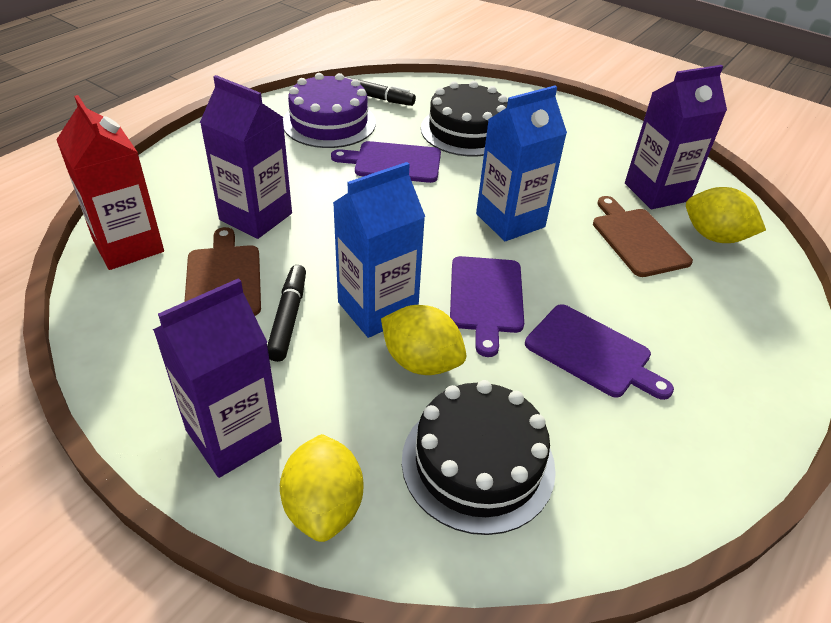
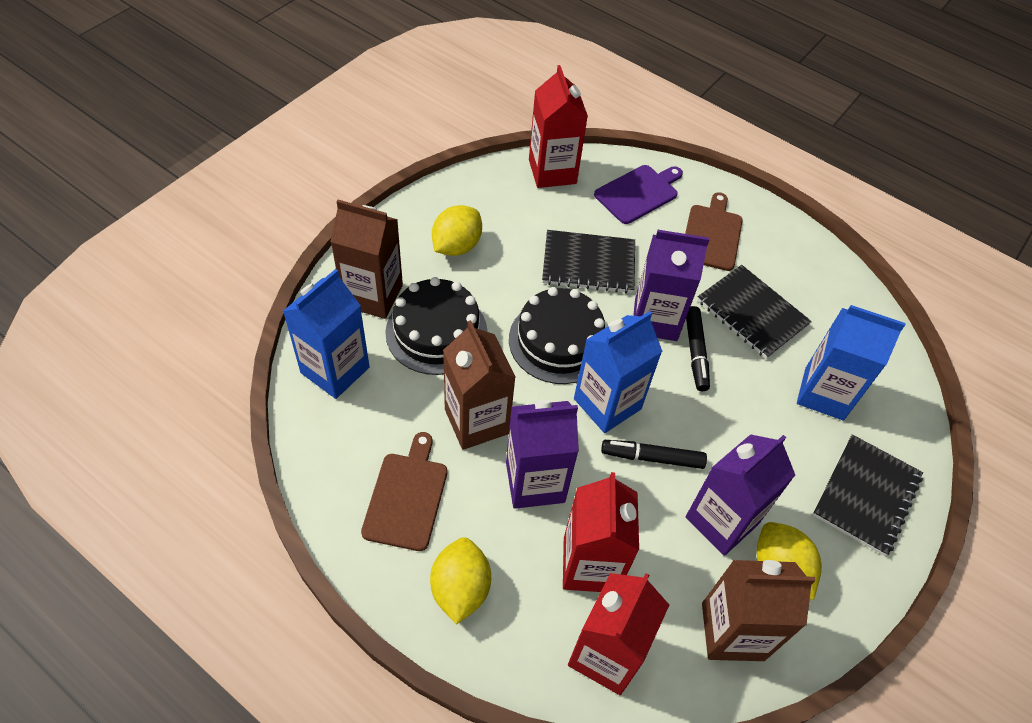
black notebook: 0 -> 3
blue carton: 2 -> 3
brown carton: 0 -> 3
purple cake: 1 -> 0
purple cutting board: 3 -> 1
red carton: 1 -> 3

